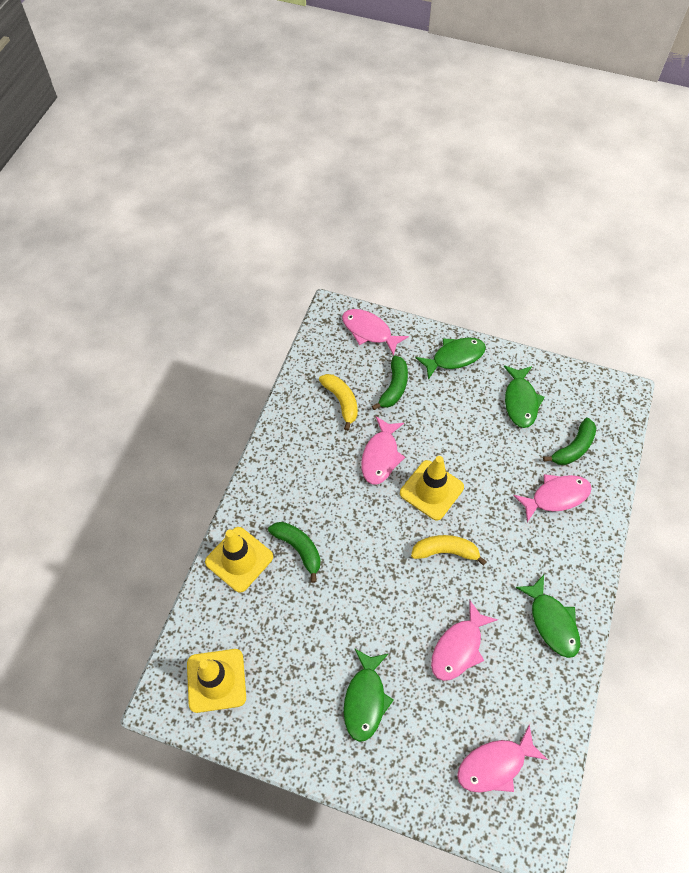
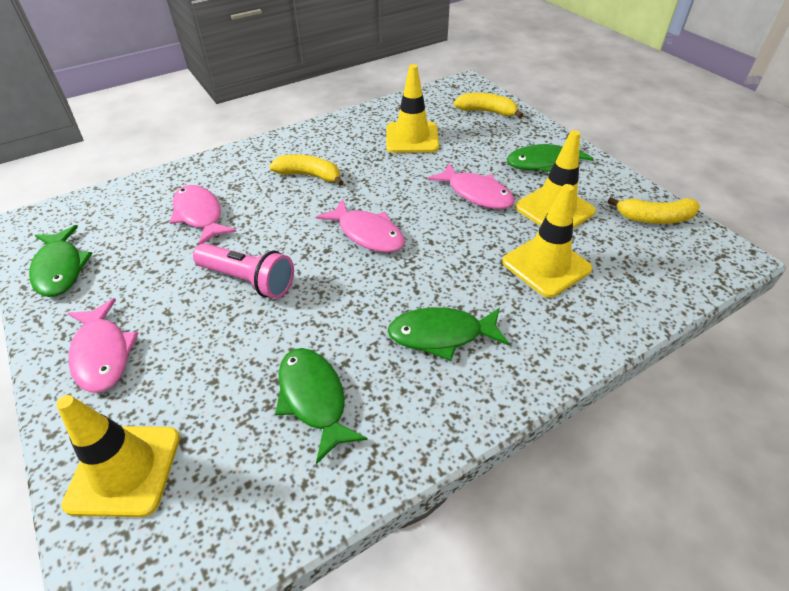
green banana: 3 -> 0
pink fish: 5 -> 4
pink flashlight: 0 -> 1
yellow banana: 2 -> 3
yellow traffic cone: 3 -> 4

